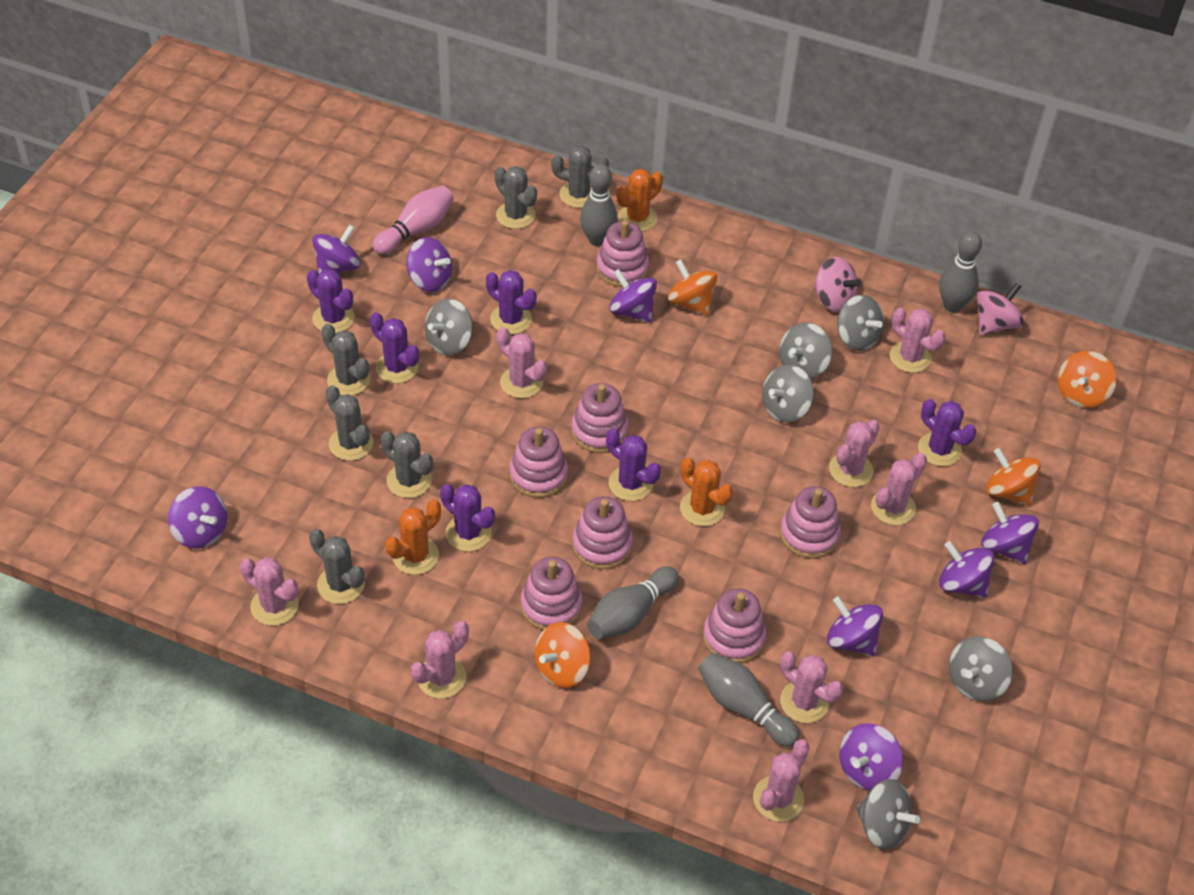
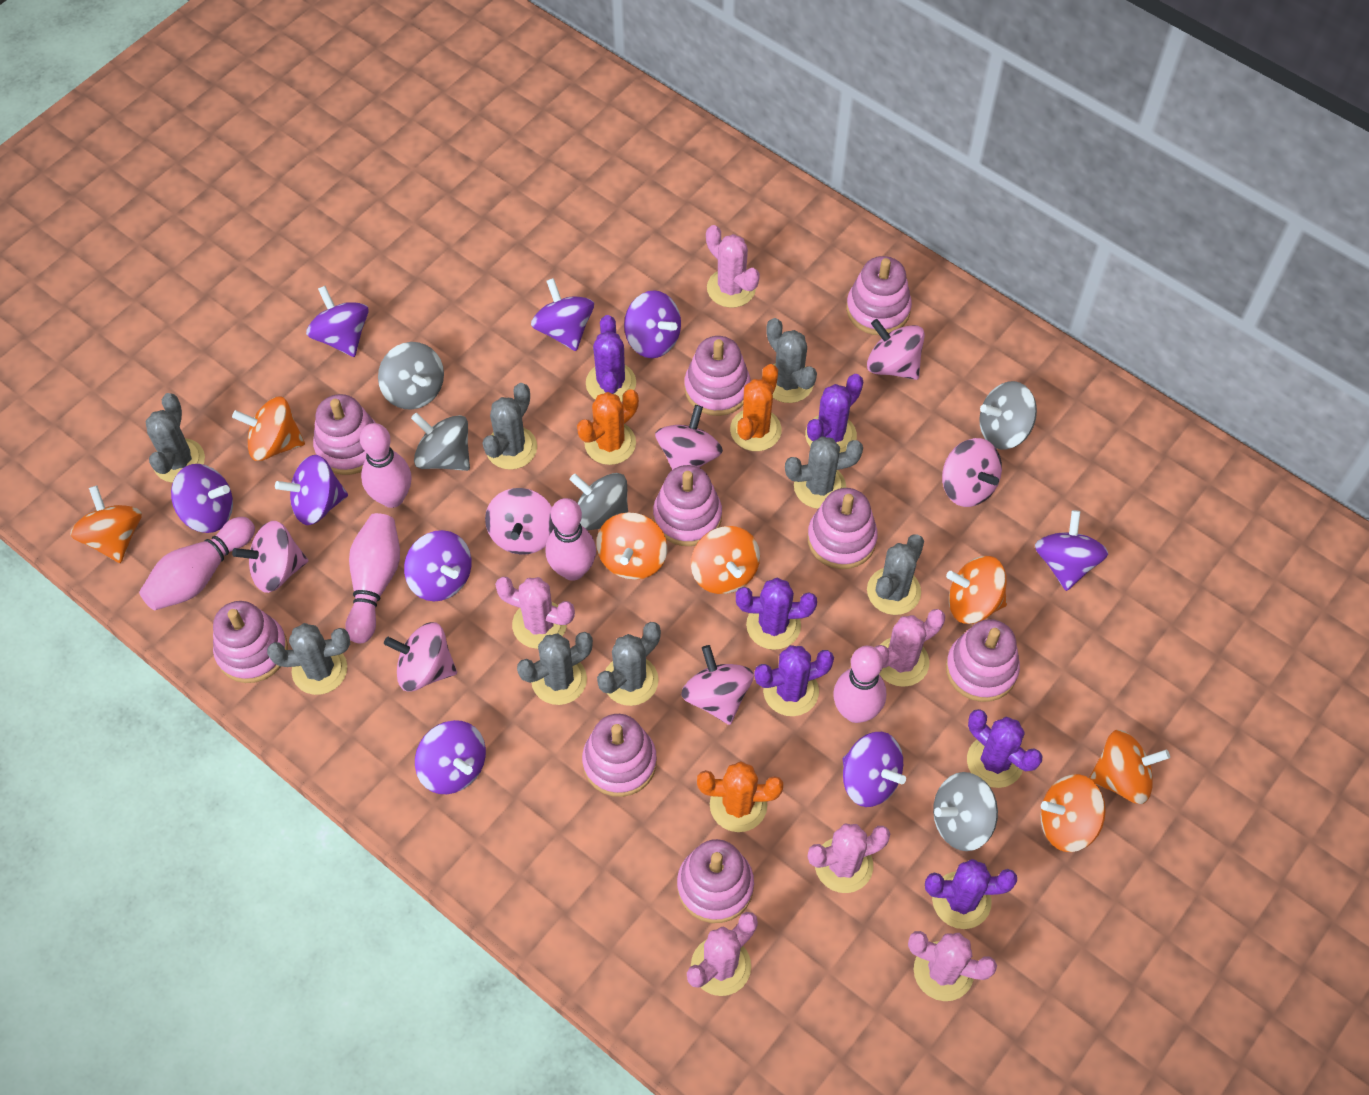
grey bowling pin: 4 -> 0
grey cactus: 6 -> 8
grey spinning top: 6 -> 5
orange spinning top: 4 -> 7
pink bowling pin: 1 -> 5
pink cactus: 8 -> 6
pink spinning top: 2 -> 7
pink stacking toy: 7 -> 9
purple spinning top: 8 -> 9

